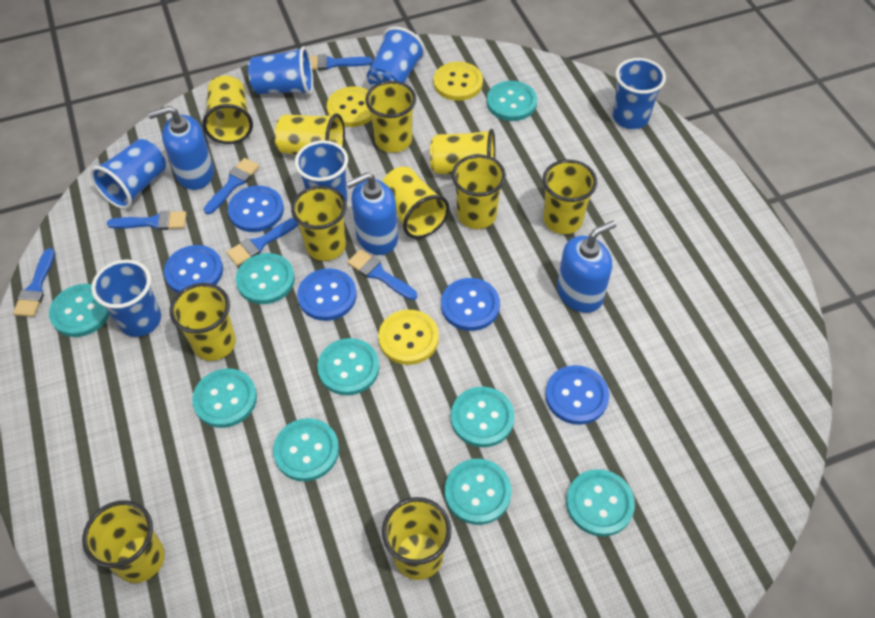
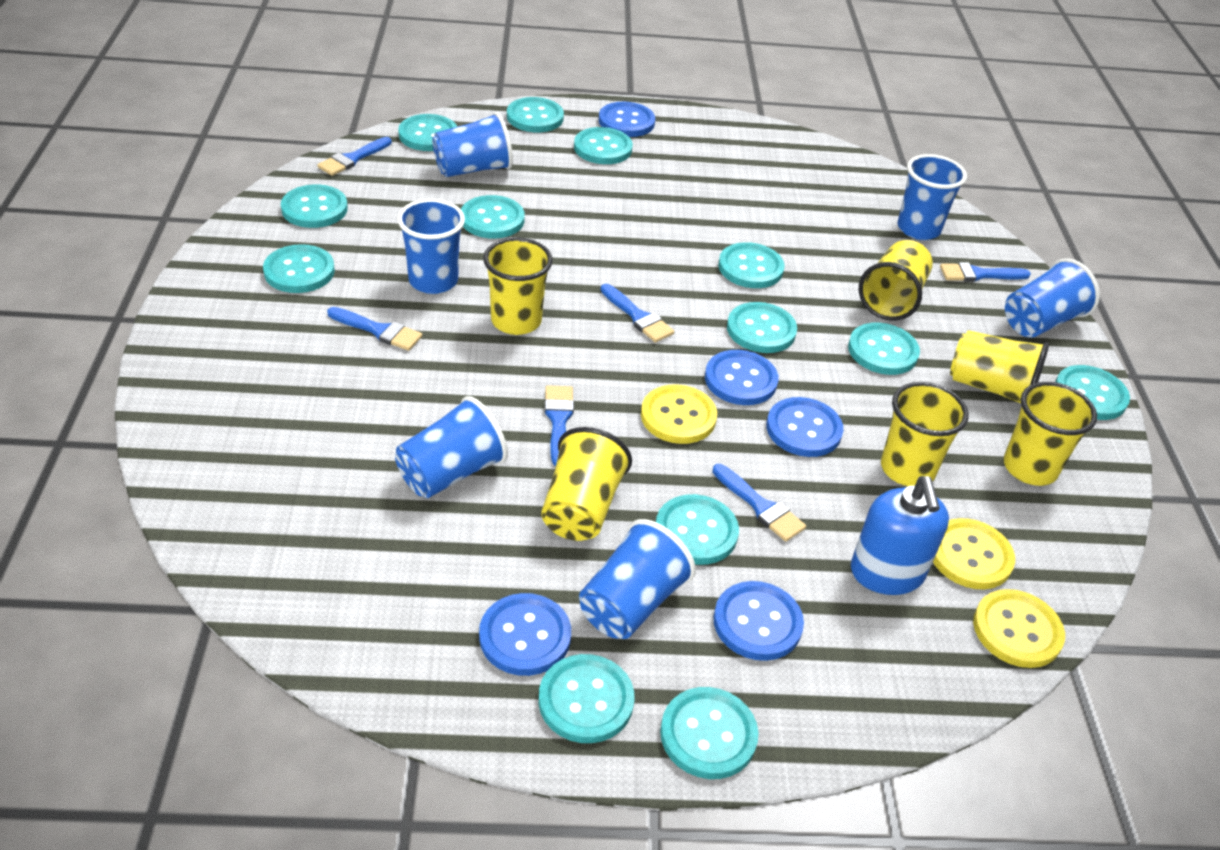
blue soap dispenser: 3 -> 1
turquoise button: 9 -> 13
yellow cup: 11 -> 6

